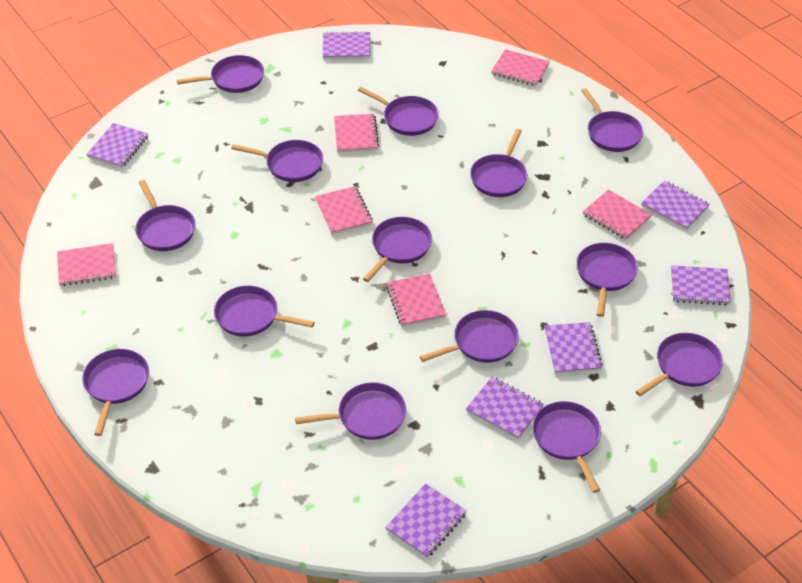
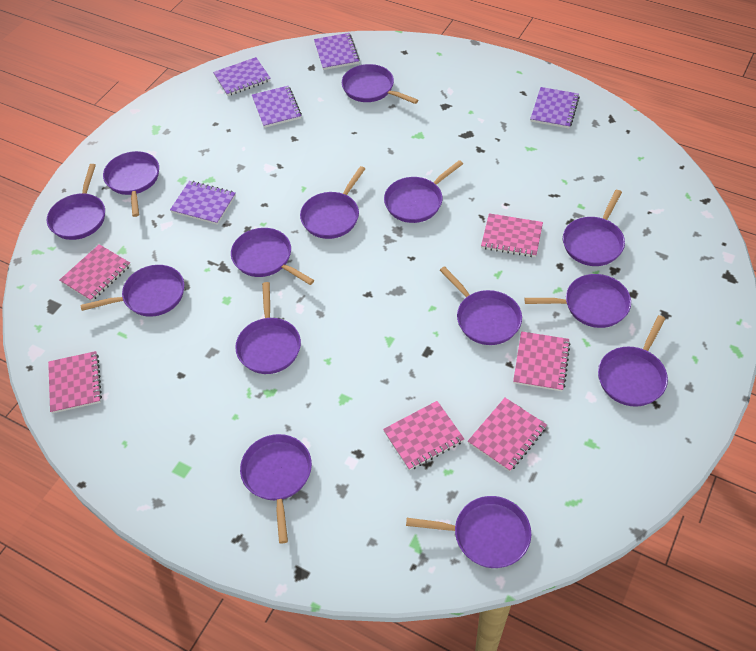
purple notebook: 7 -> 5

